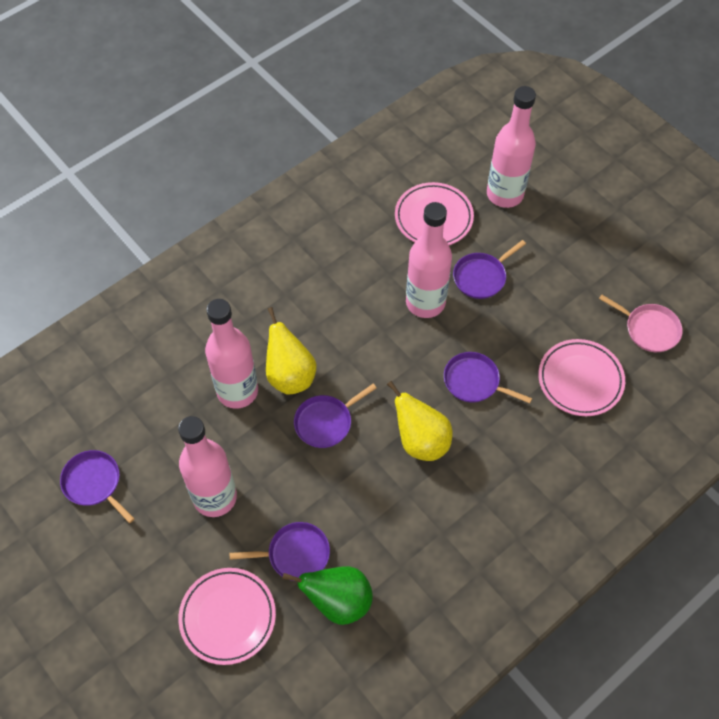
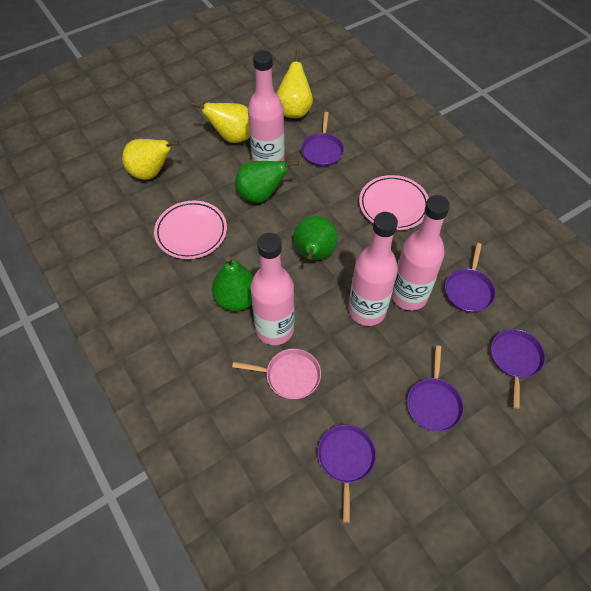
green pear: 1 -> 3
pink plate: 3 -> 2
yellow pear: 2 -> 3

